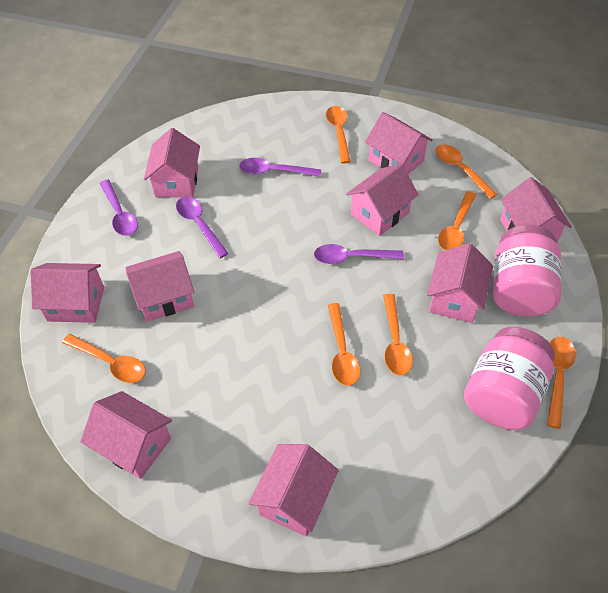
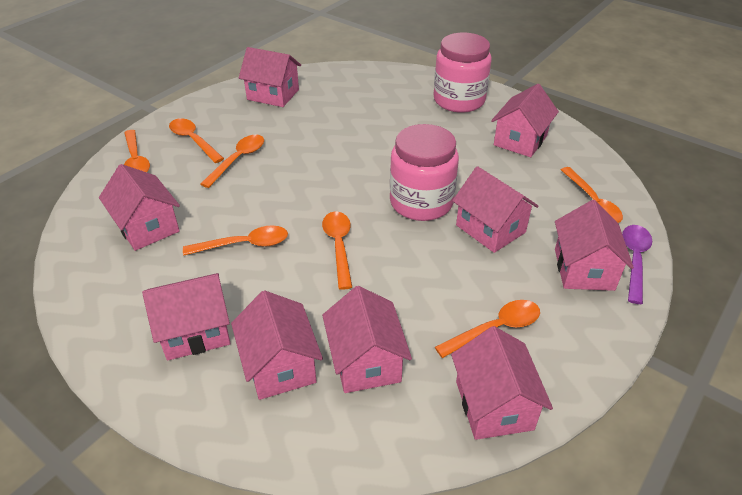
purple spoon: 4 -> 1

